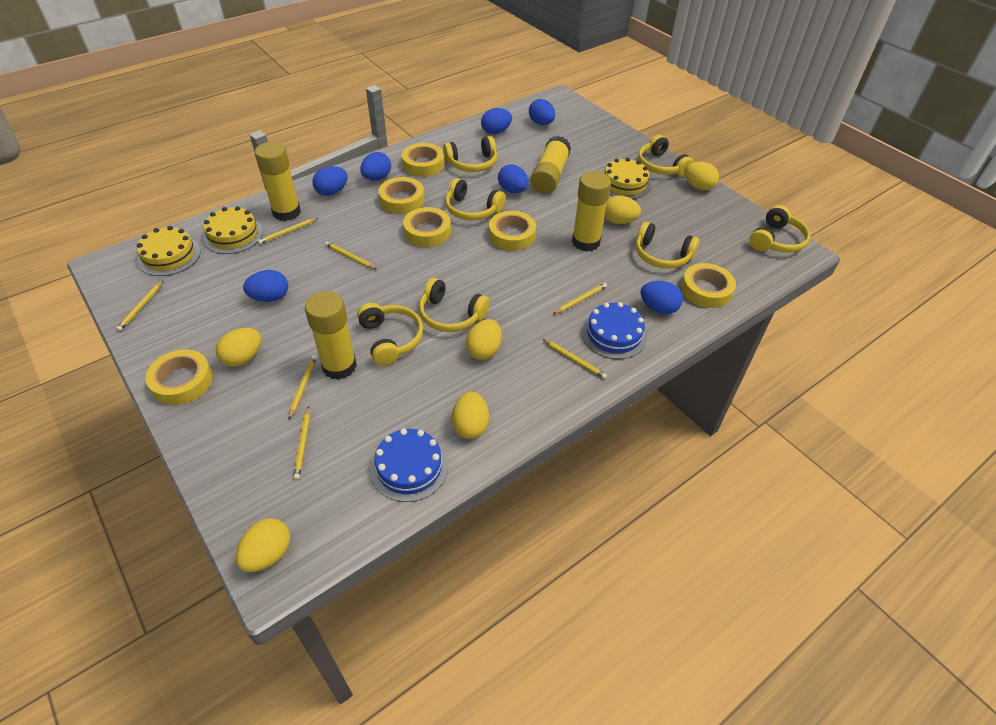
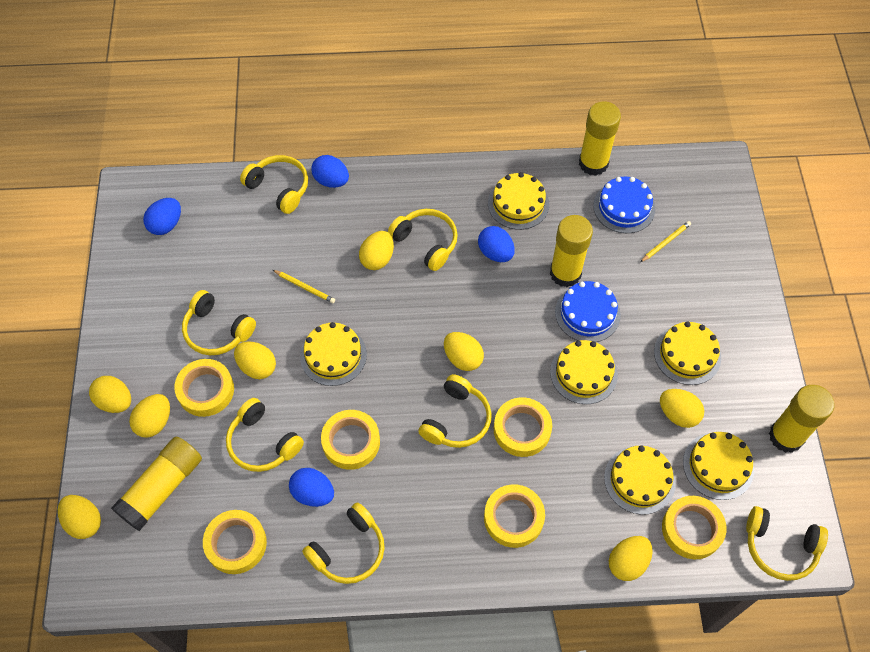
blue egg: 7 -> 4
yellow cake: 3 -> 6
yellow egg: 6 -> 8
yellow pencil: 7 -> 2

